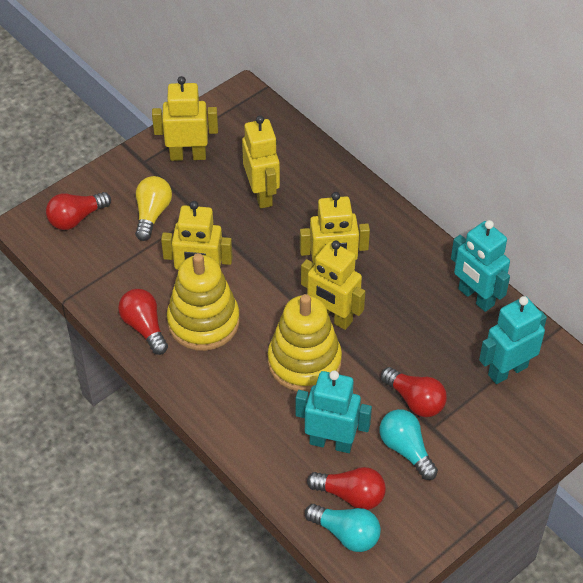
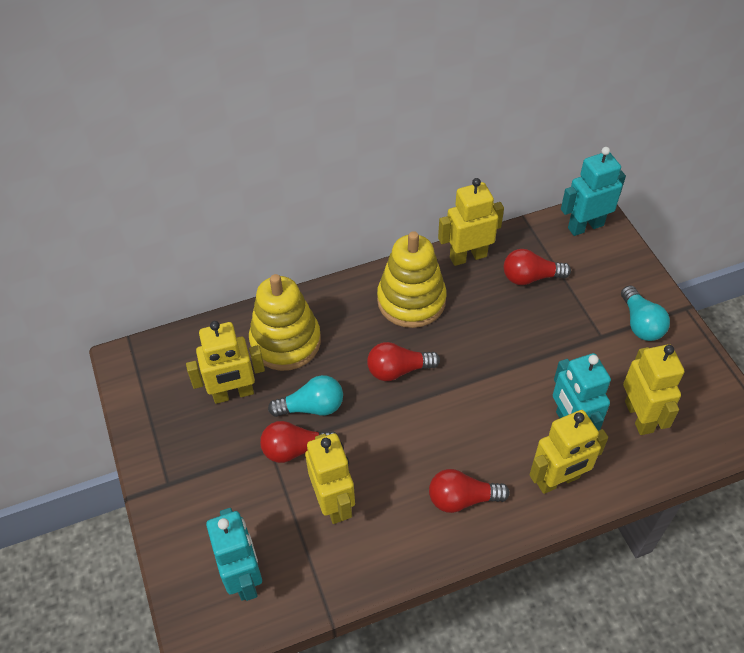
yellow light bulb: 1 -> 0

